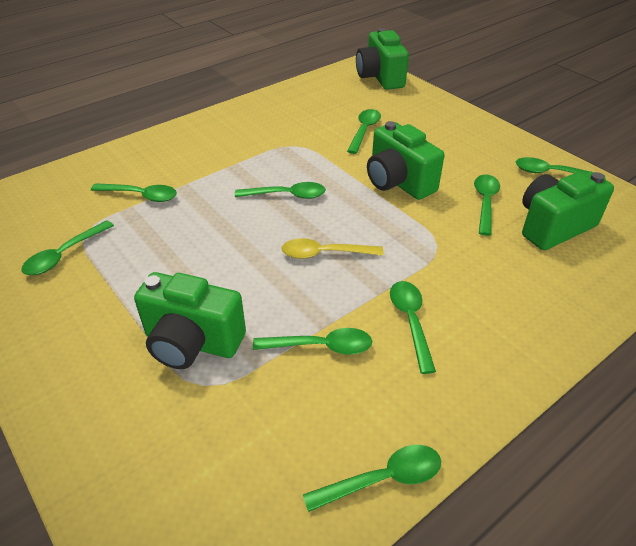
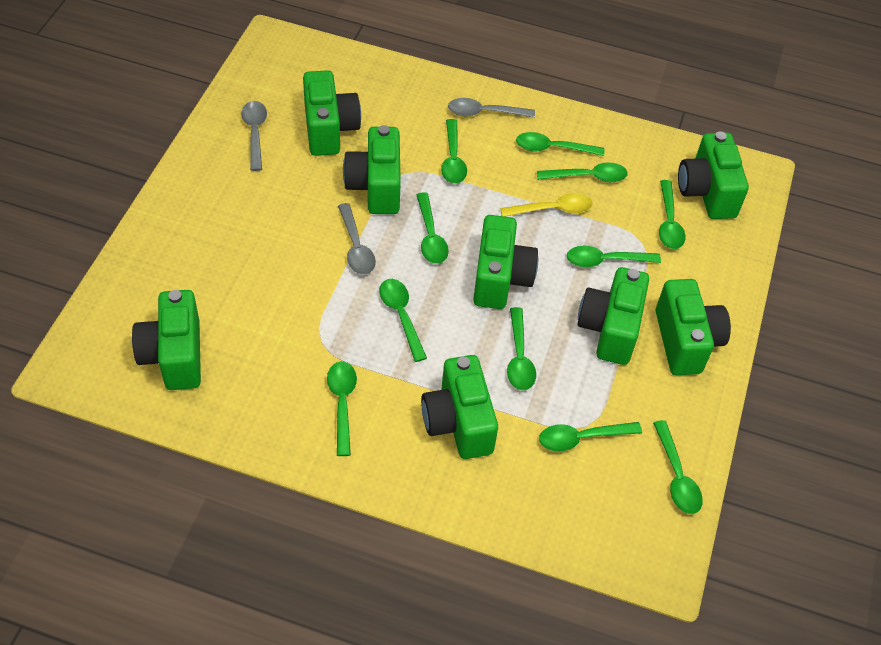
green camera: 4 -> 8
green spoon: 9 -> 11
grey spoon: 0 -> 3

